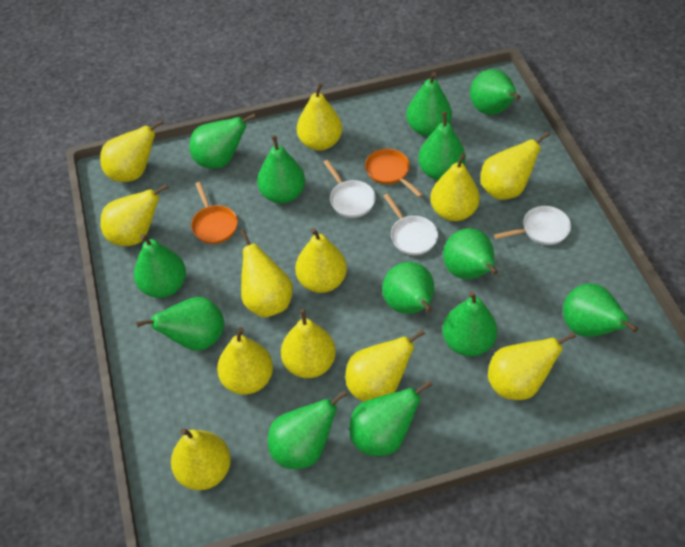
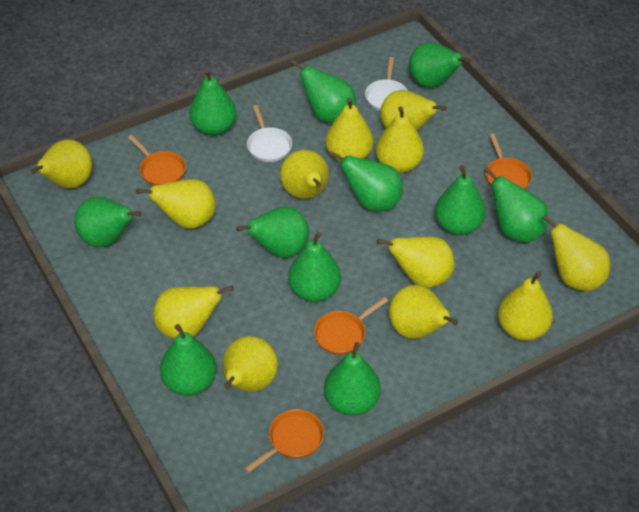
green pear: 13 -> 11
orange pan: 2 -> 4
white pan: 3 -> 2

